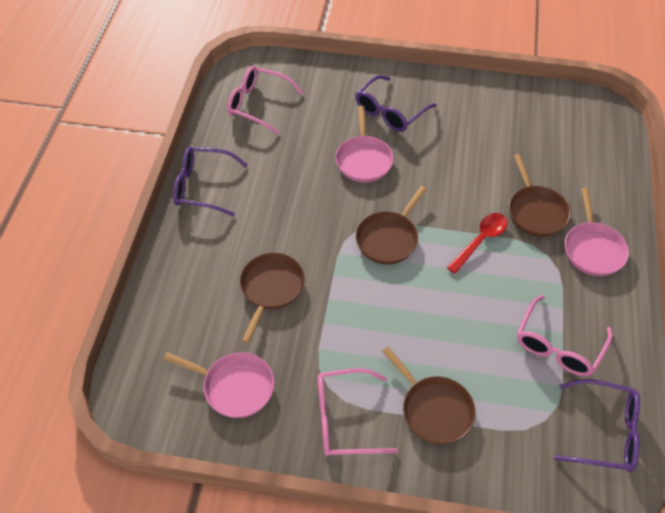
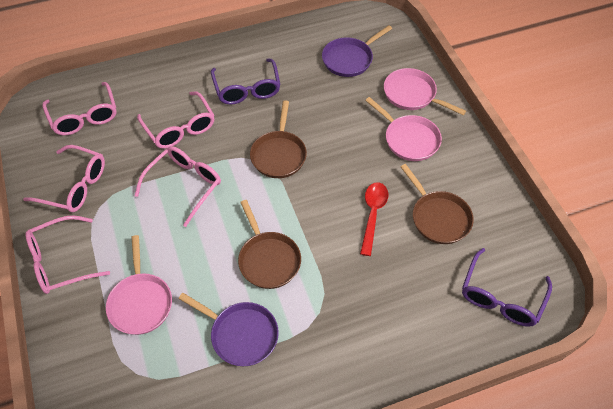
brown pan: 4 -> 3
pink glasses: 3 -> 5
purple glasses: 3 -> 2
purple pan: 0 -> 2

